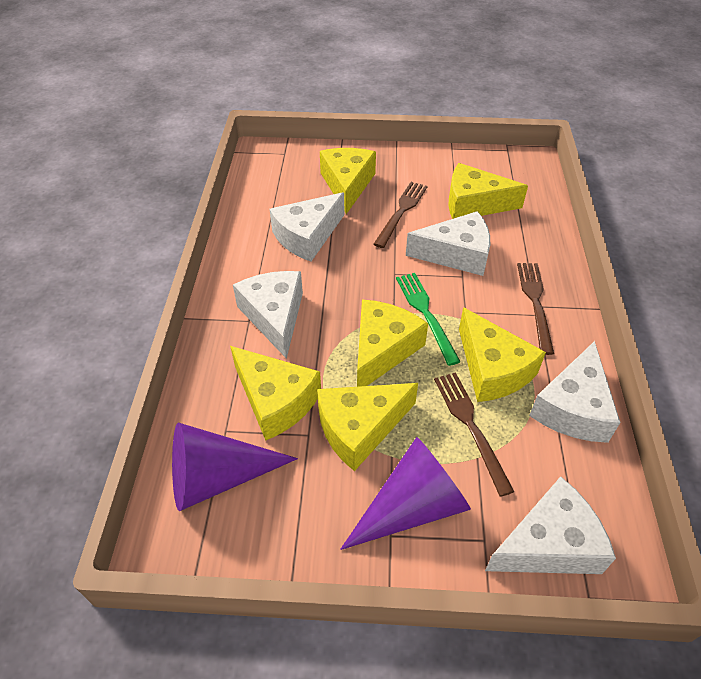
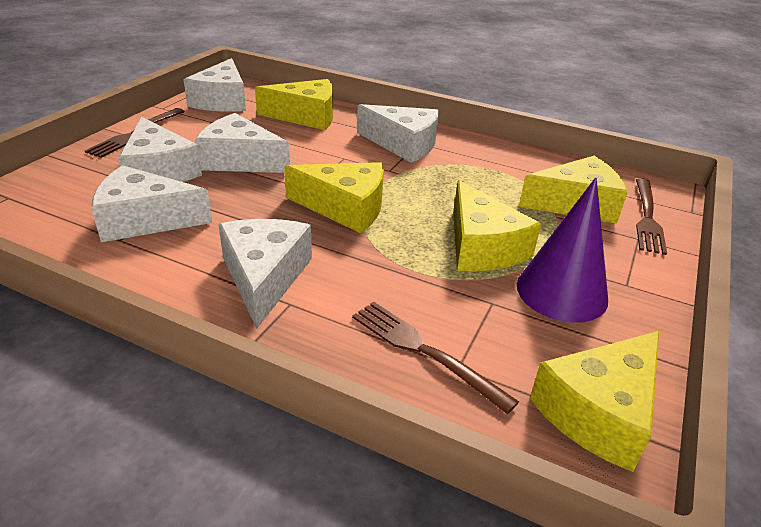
green fork: 1 -> 0
purple cone: 2 -> 1
white cheese: 5 -> 6
yellow cheese: 6 -> 5

